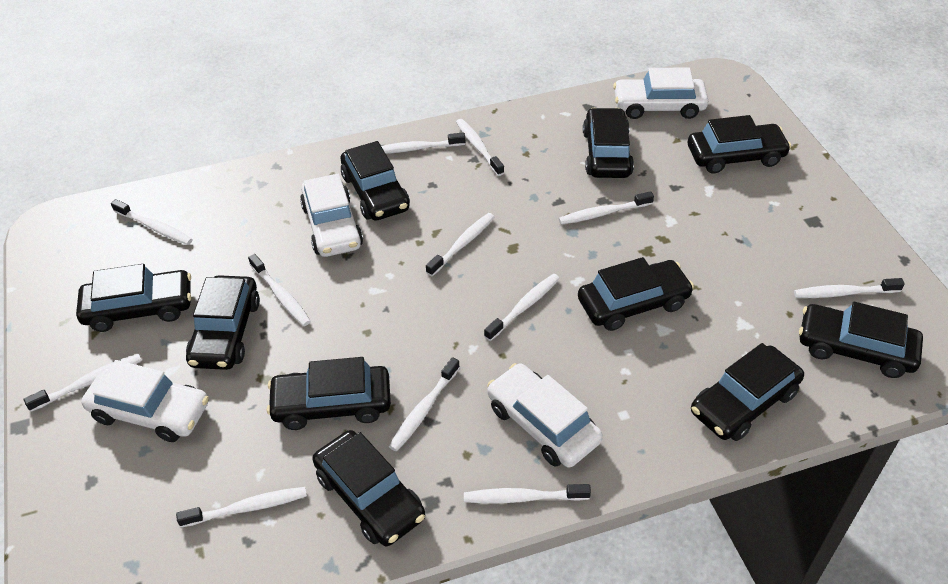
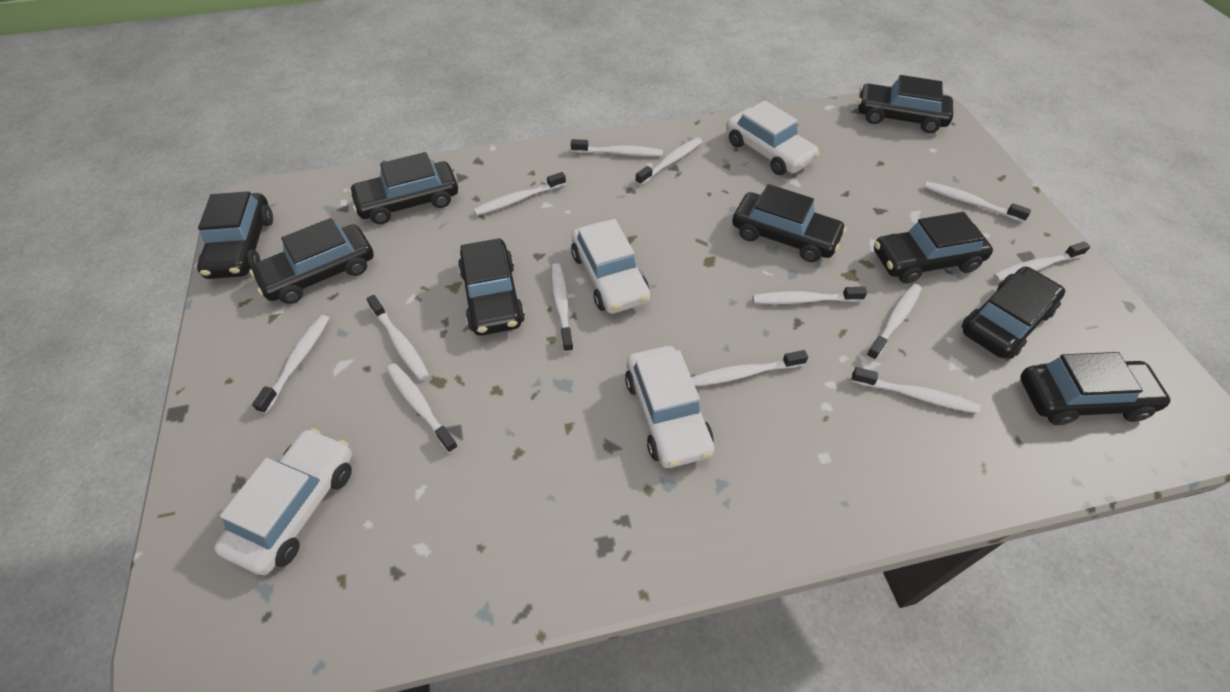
black car: 10 -> 9
white toothbrush: 12 -> 13

